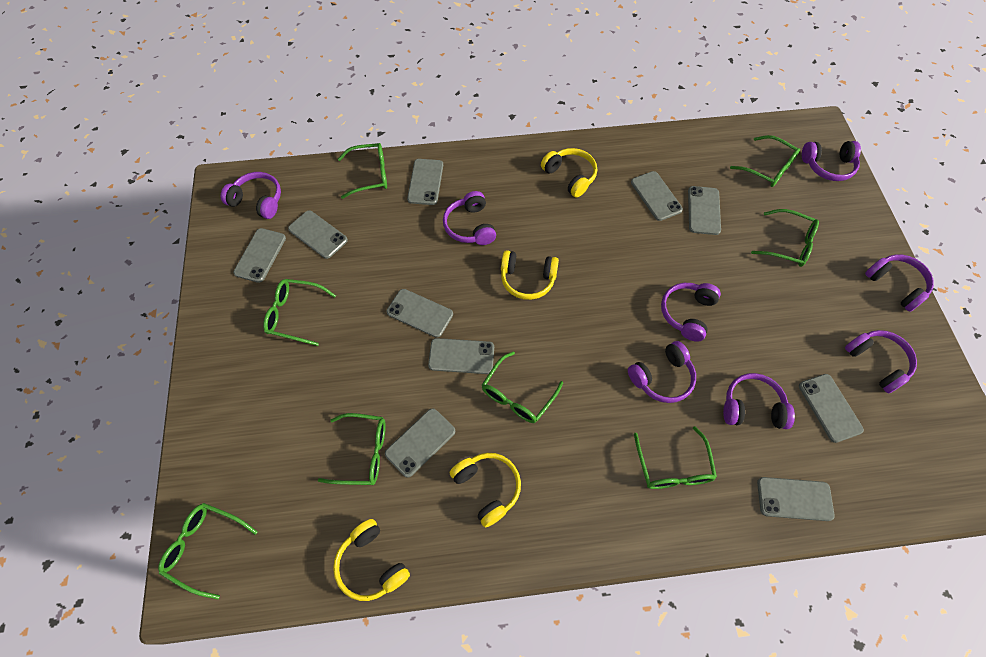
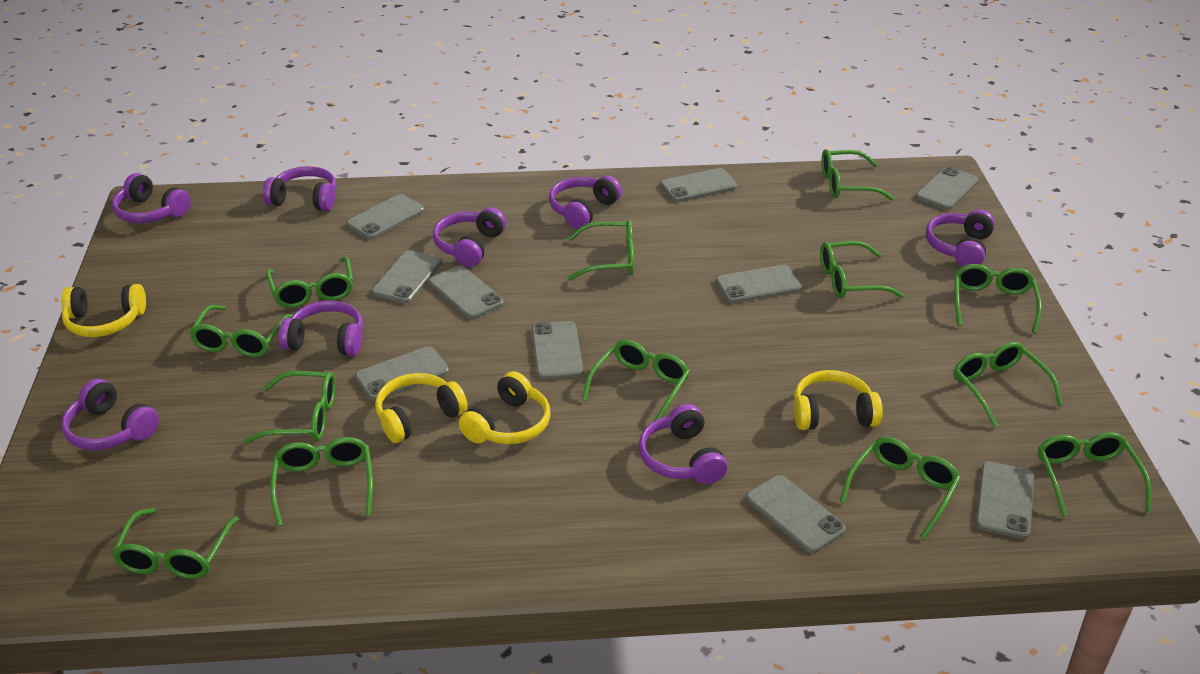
green glasses: 8 -> 13

